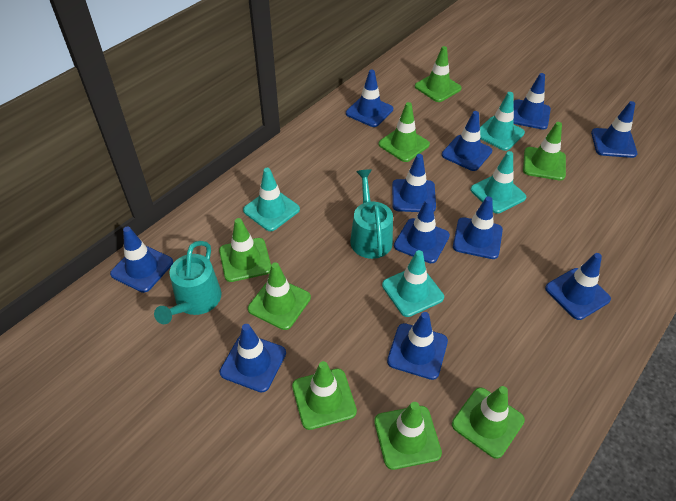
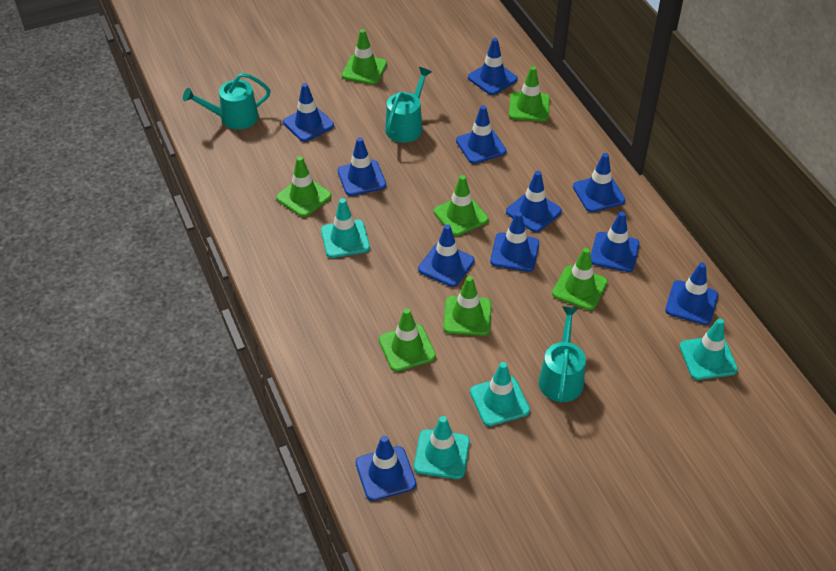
green traffic cone: 8 -> 7
turquoise watering can: 2 -> 3

